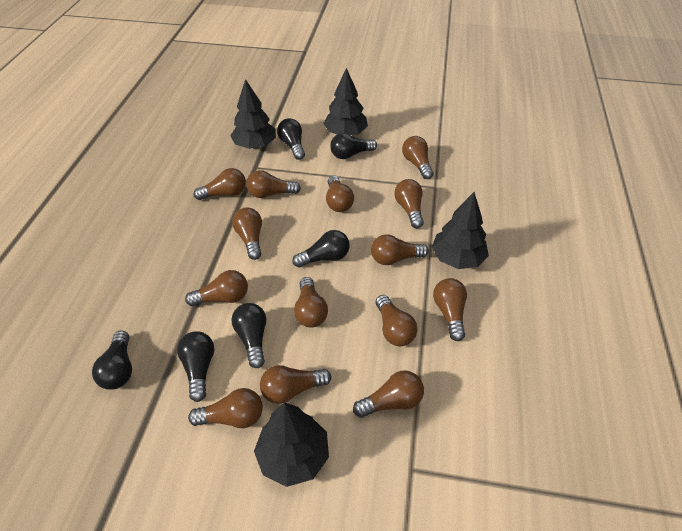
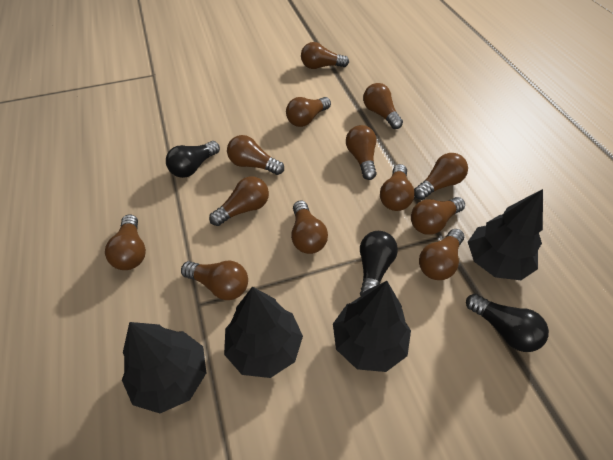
black light bulb: 6 -> 3
brown light bulb: 14 -> 13

